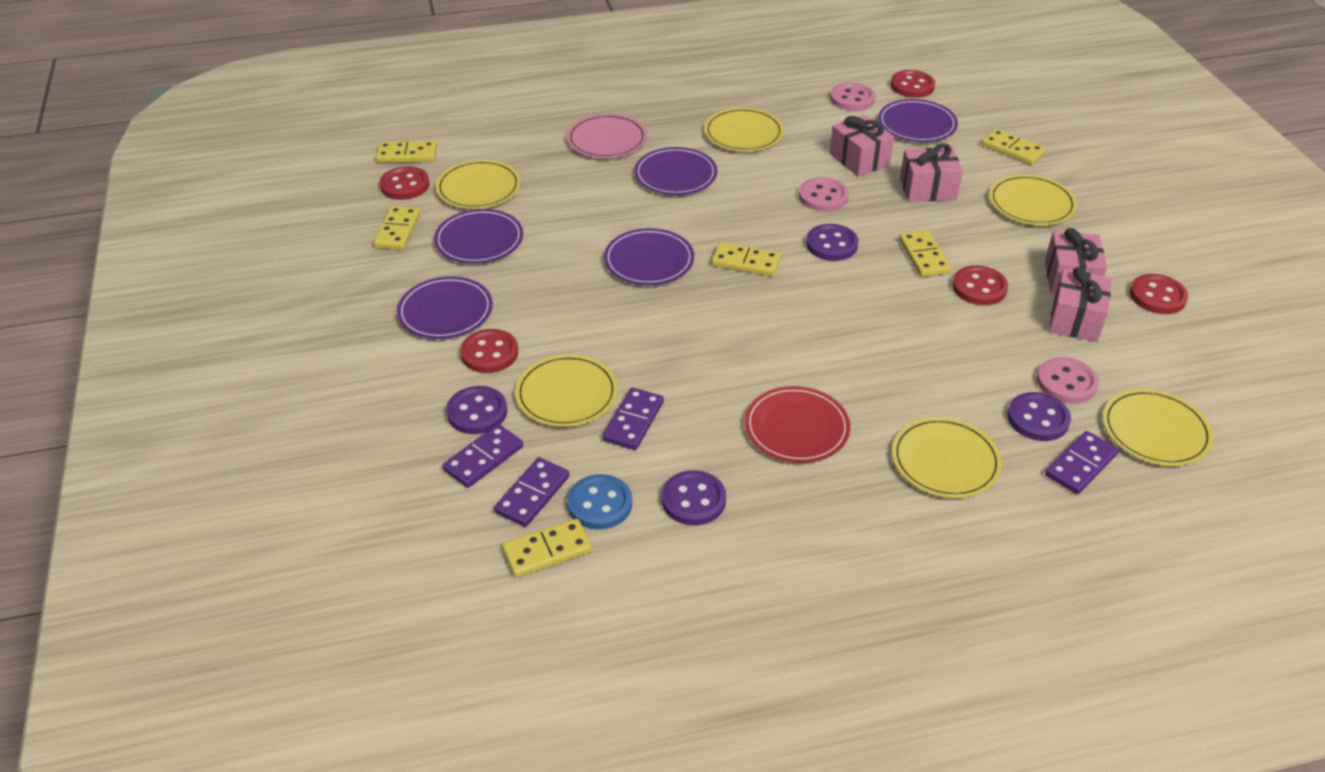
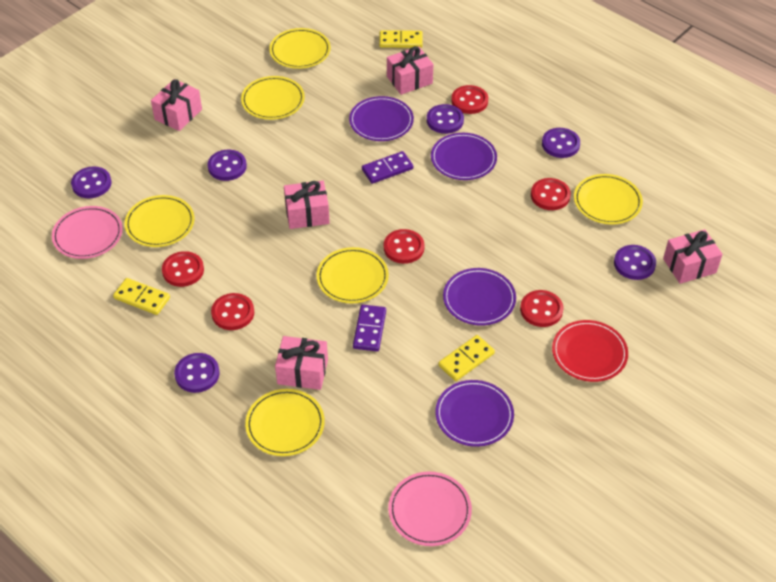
blue button: 1 -> 0
pink button: 3 -> 0
pink gift: 4 -> 5
pink plate: 1 -> 2
purple button: 4 -> 6
purple domino: 4 -> 2
purple plate: 5 -> 4
red button: 5 -> 6
yellow domino: 6 -> 3

